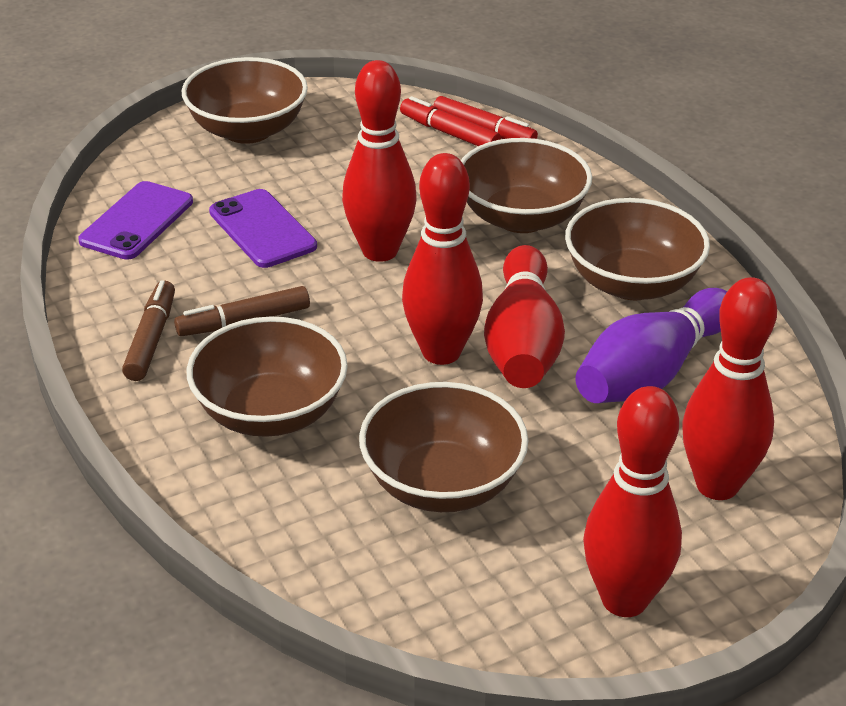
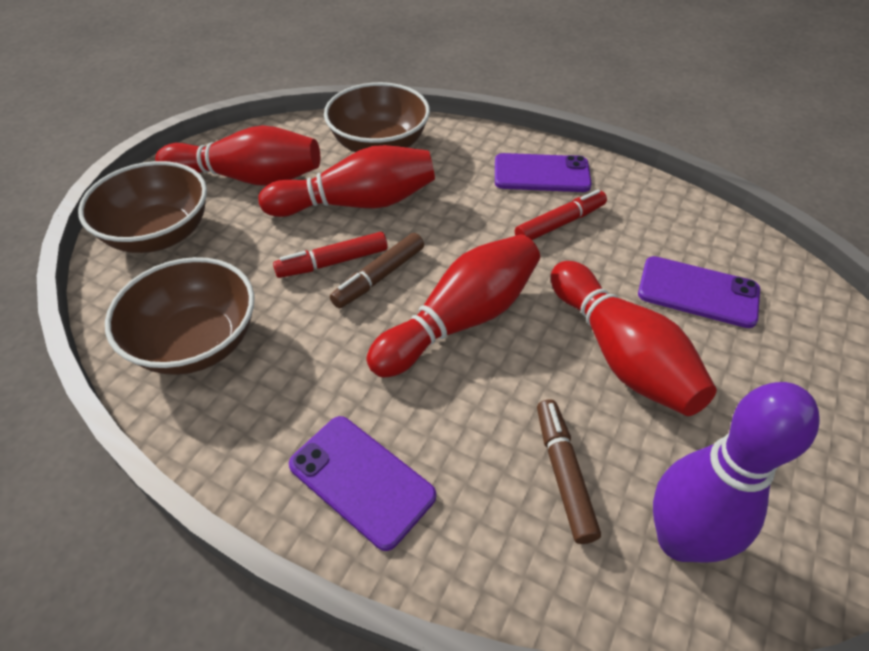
brown bowl: 5 -> 3
purple phone: 2 -> 3
red bowling pin: 5 -> 4

